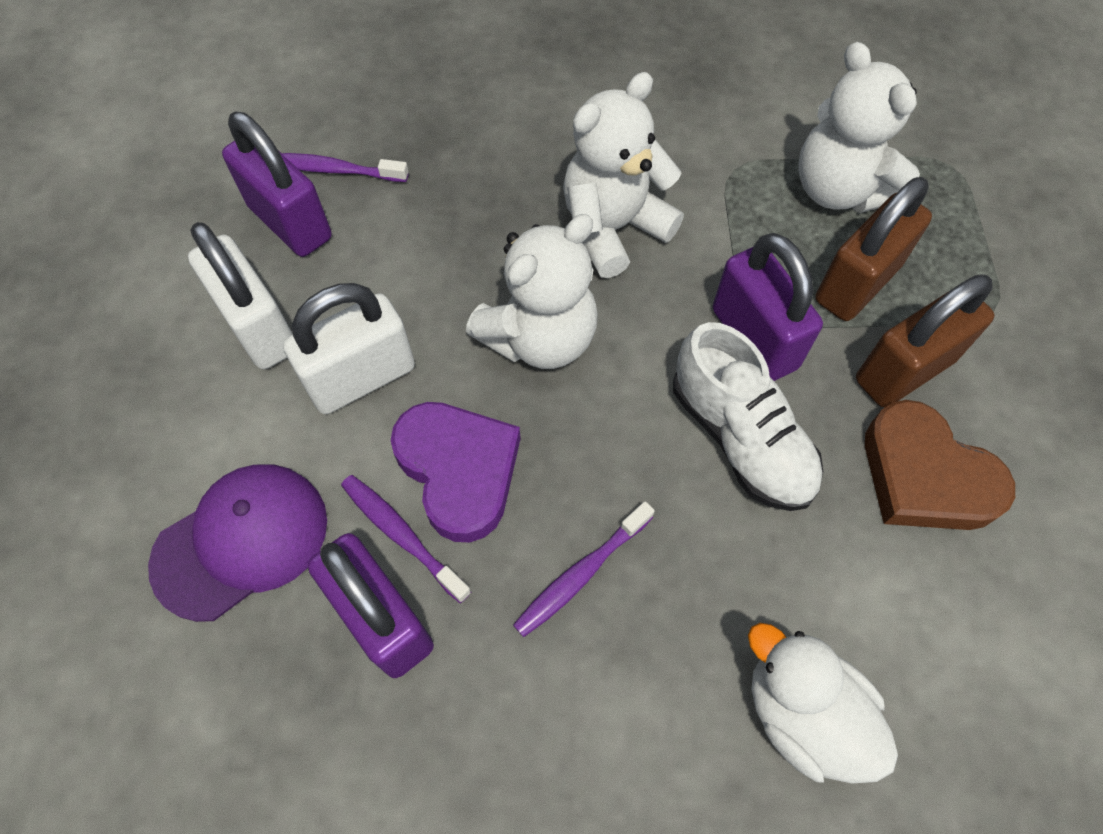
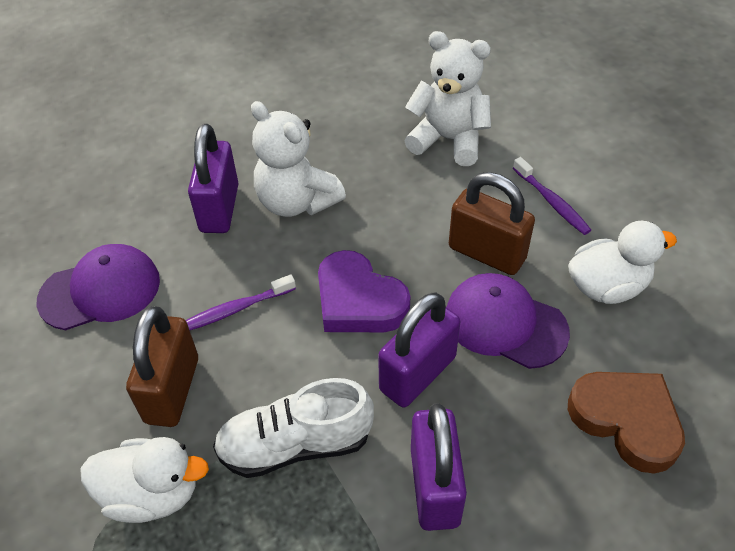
purple cap: 1 -> 2
purple toothbrush: 3 -> 2
white duck: 1 -> 2
white padlock: 2 -> 0
white teddy bear: 3 -> 2

